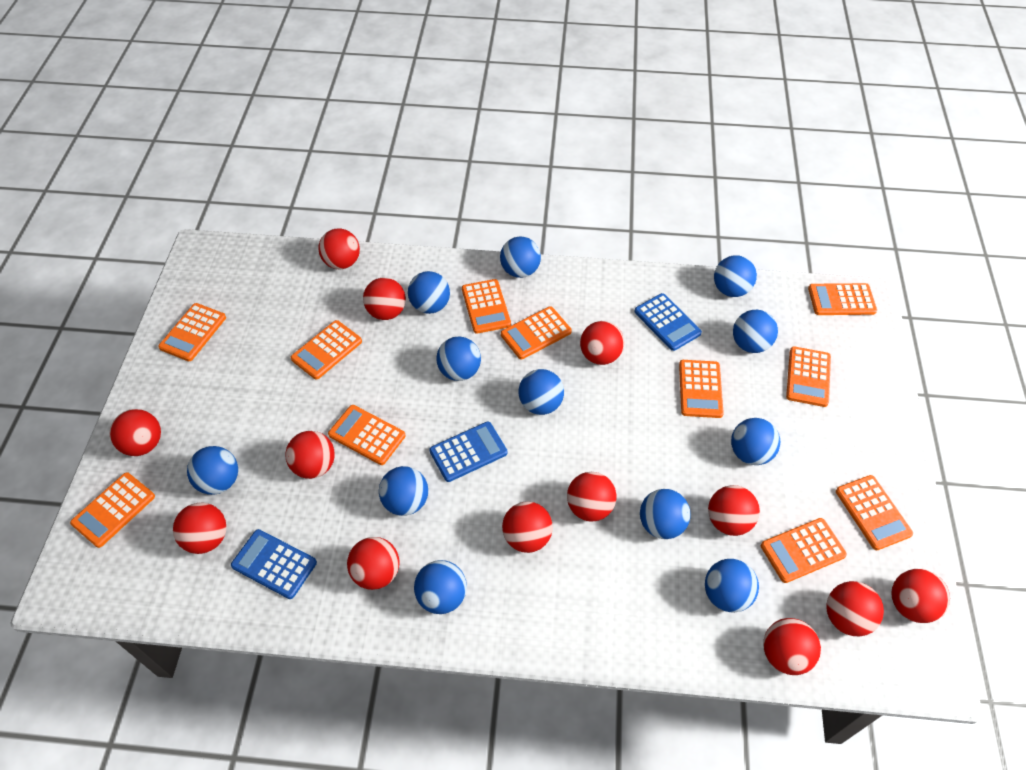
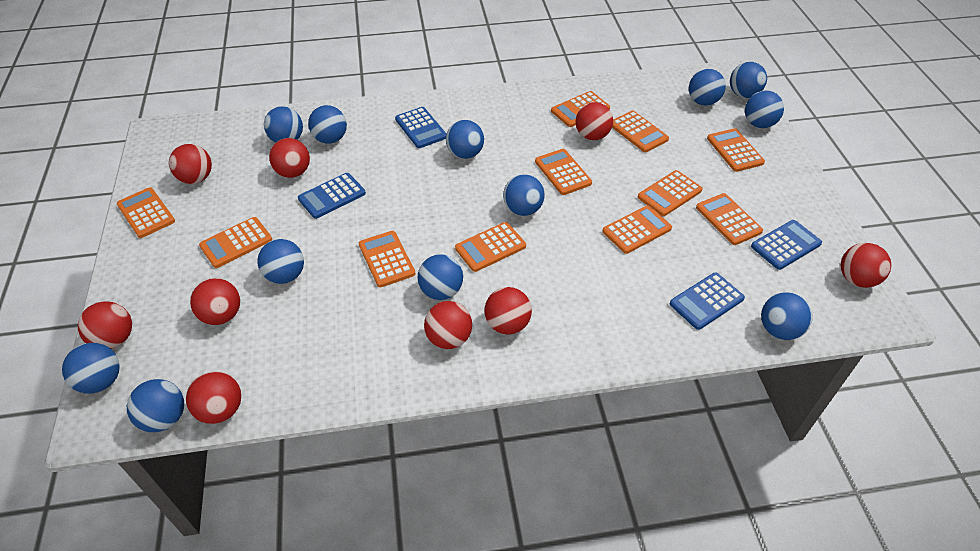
blue calculator: 3 -> 4
red ball: 13 -> 9

